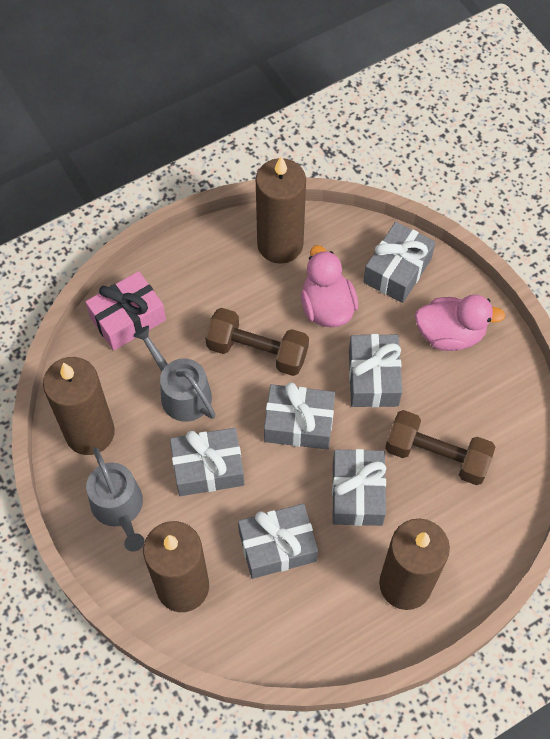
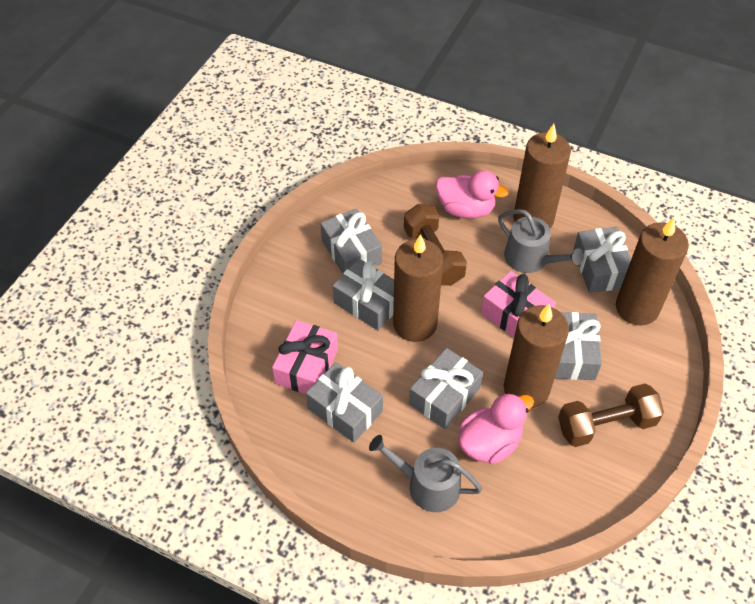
pink gift: 1 -> 2

